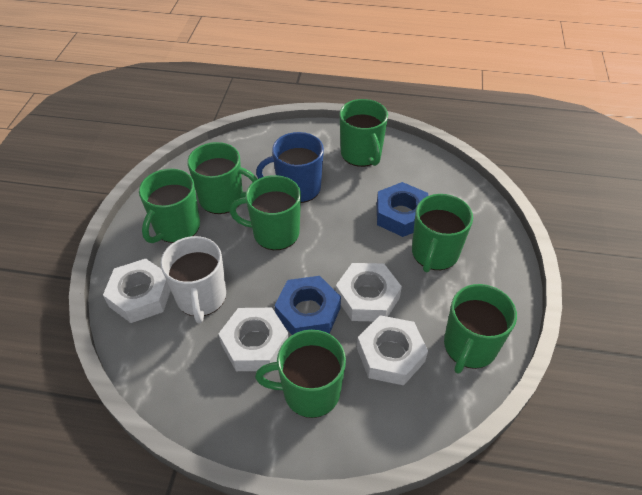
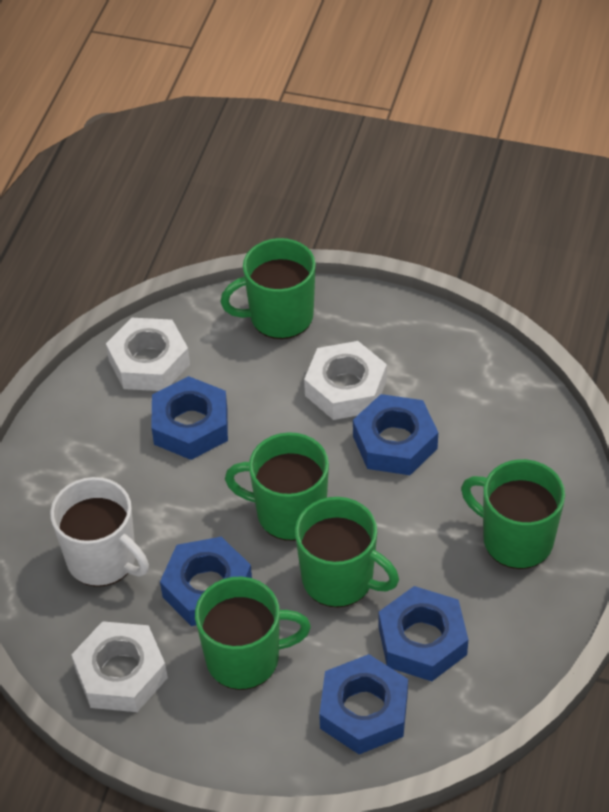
blue mug: 1 -> 0
blue nut: 2 -> 5
green mug: 7 -> 5
white nut: 4 -> 3

